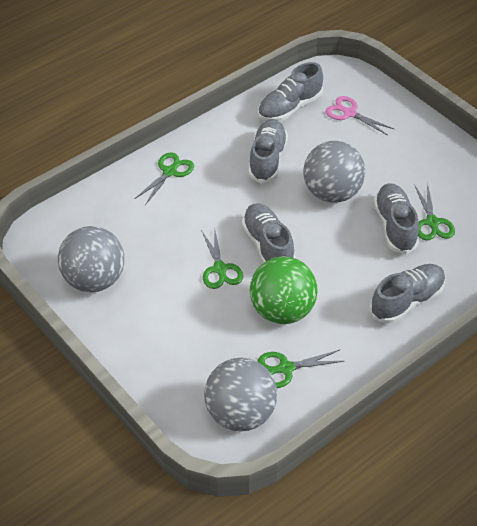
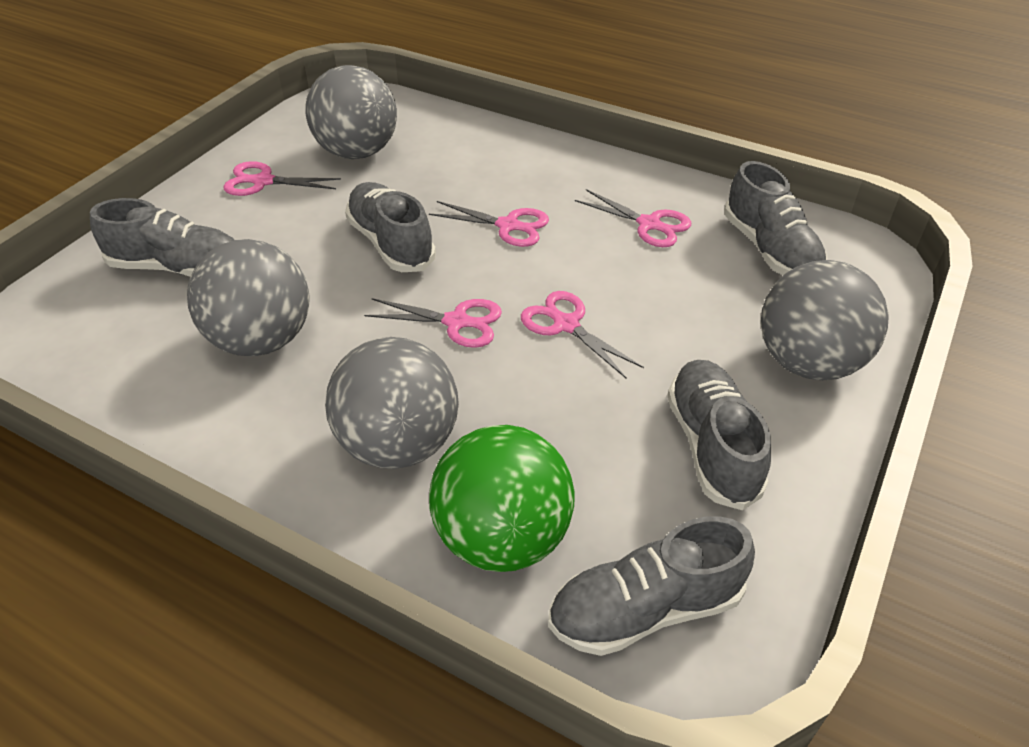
green scissors: 4 -> 0
grey ball: 3 -> 4
pink scissors: 1 -> 5

